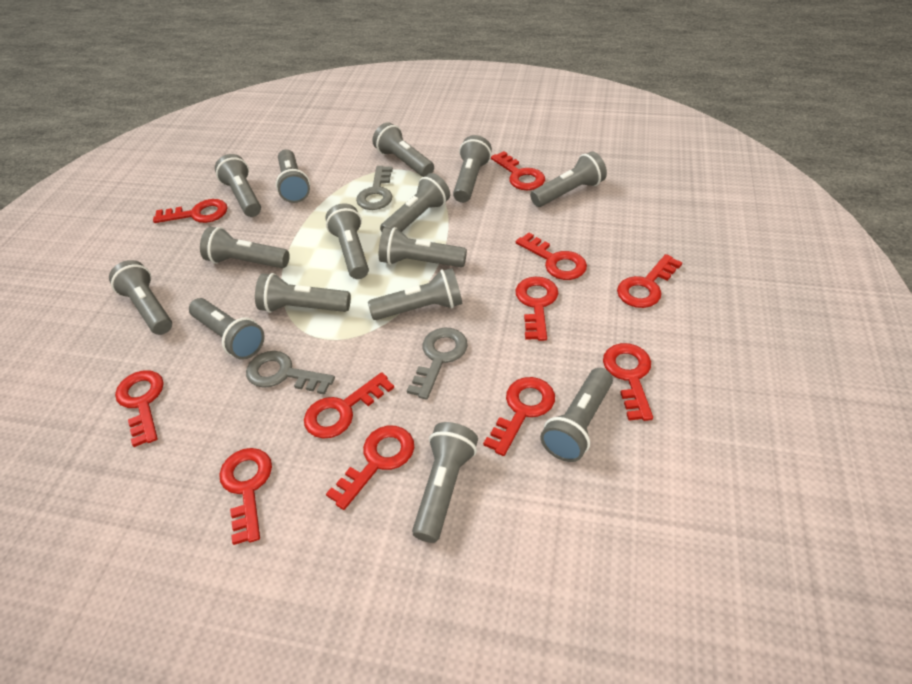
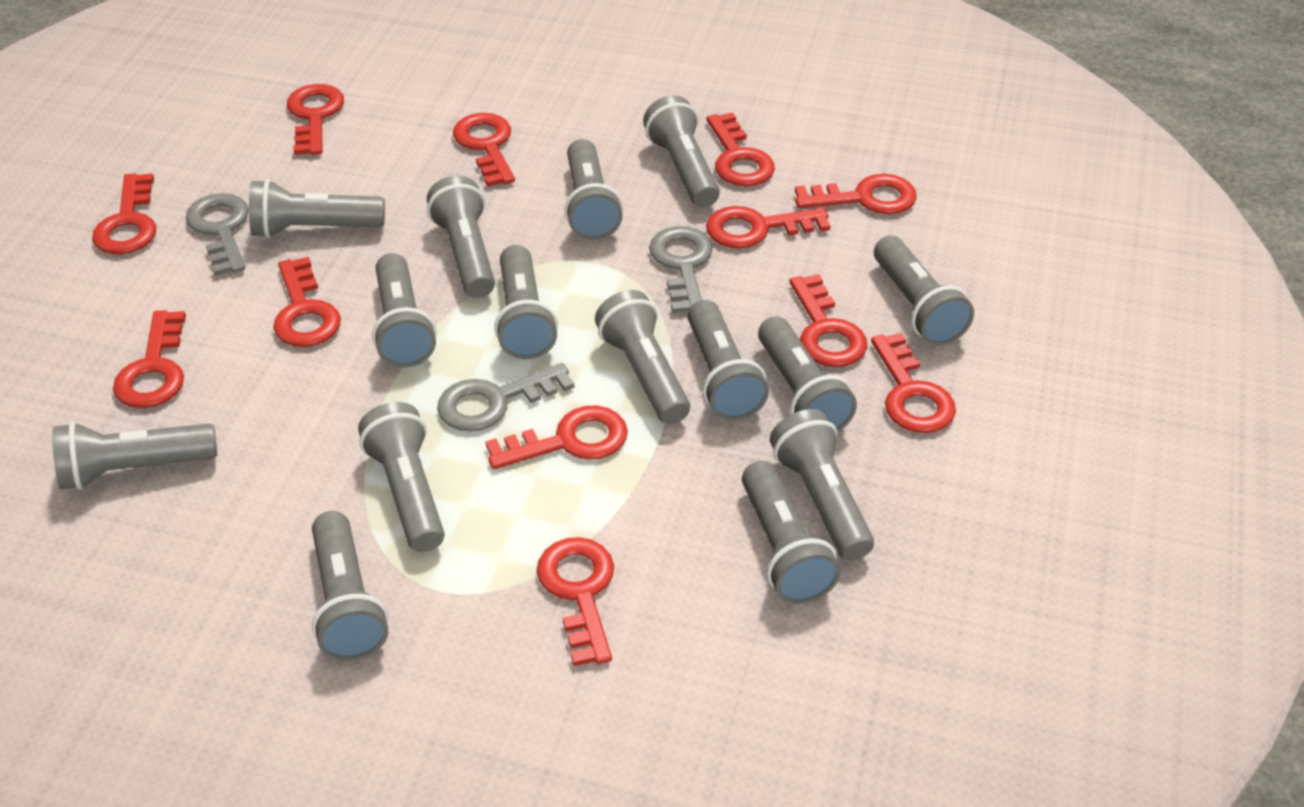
red key: 11 -> 12

